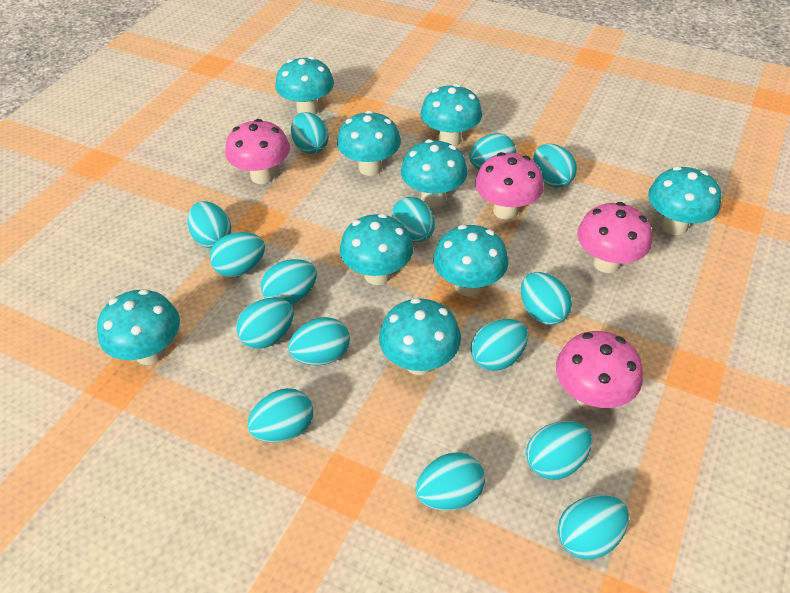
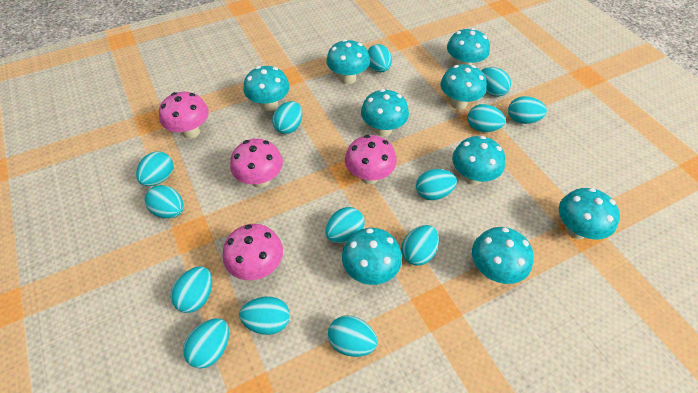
turquoise egg: 15 -> 14

